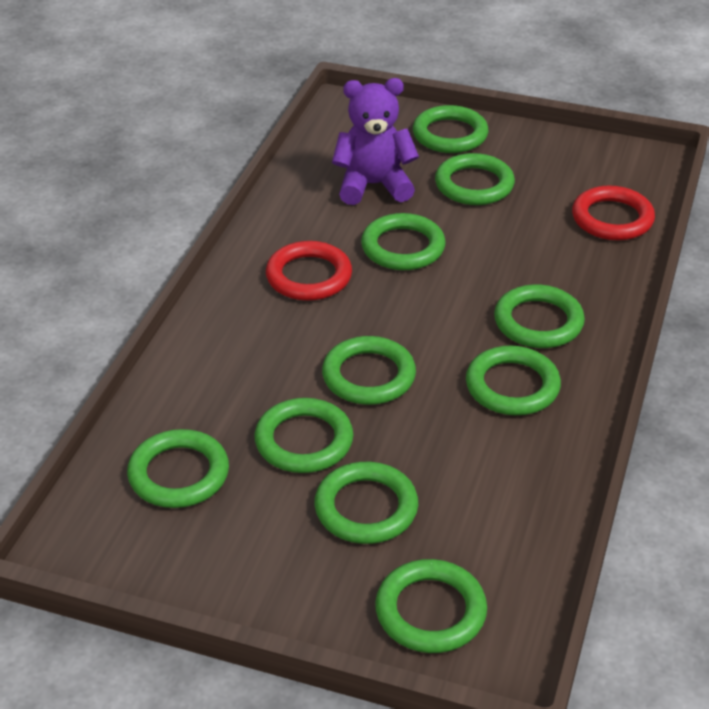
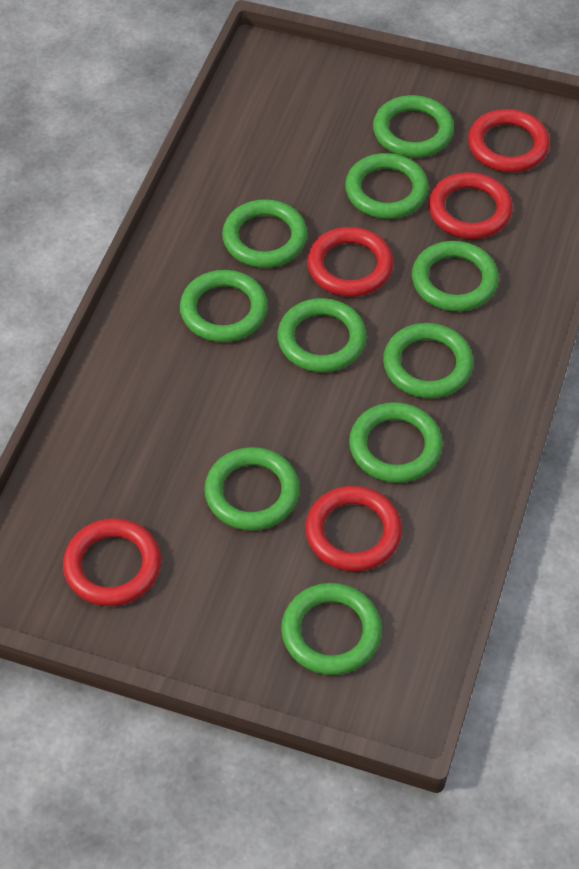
purple teddy bear: 1 -> 0
red ring: 2 -> 5

